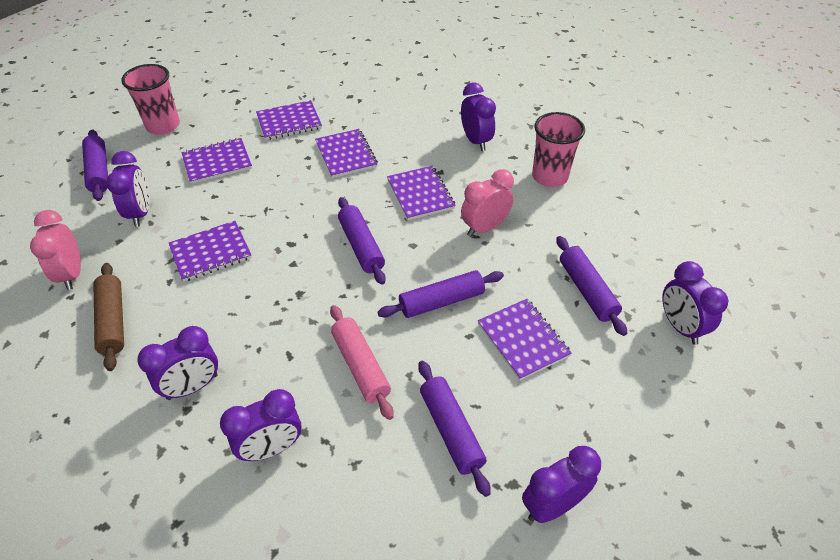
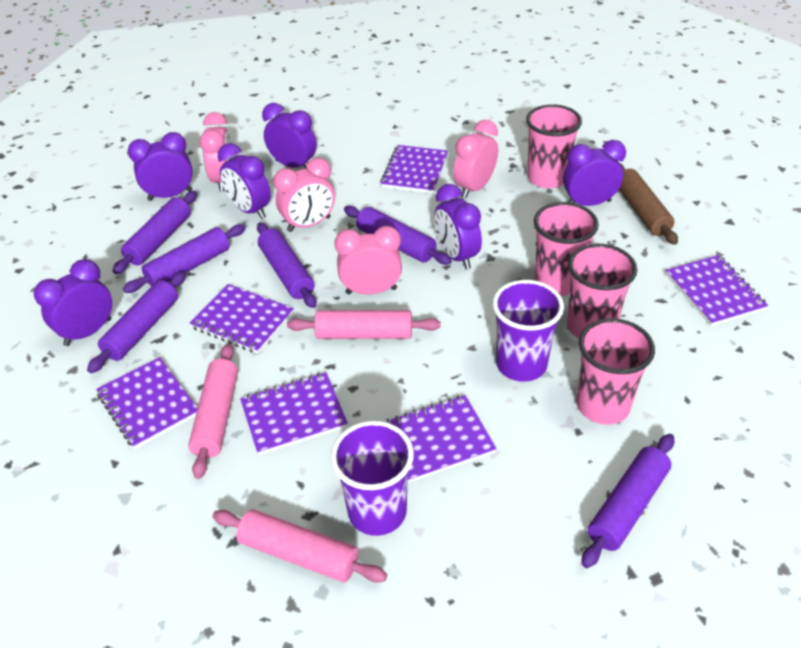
pink clock: 2 -> 4
pink cup: 2 -> 4
pink rolling pin: 1 -> 3
purple cup: 0 -> 2
purple rolling pin: 5 -> 6

